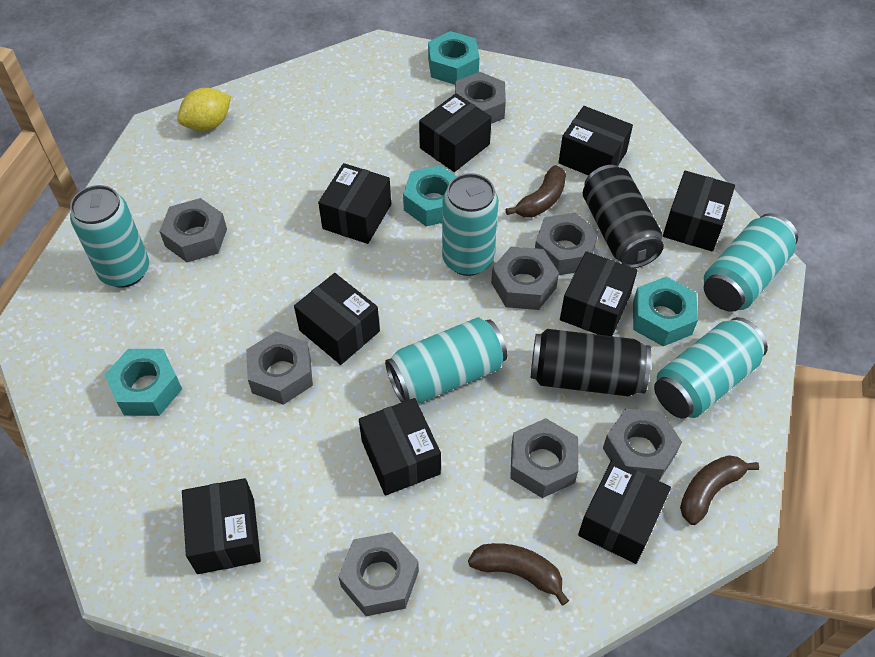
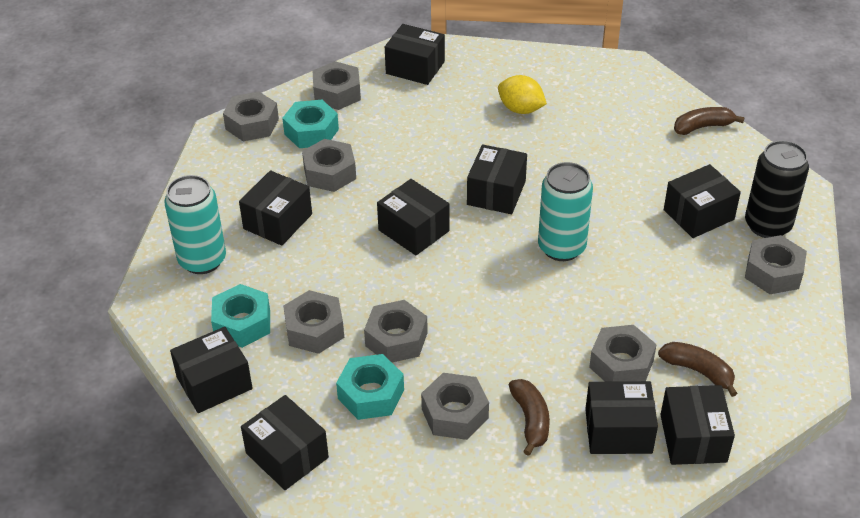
black can: 2 -> 1
turquoise can: 5 -> 2
turquoise nut: 4 -> 3

